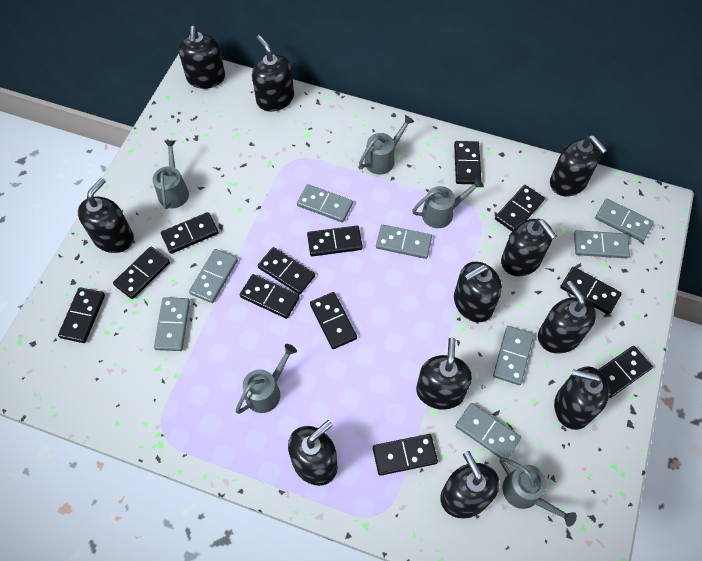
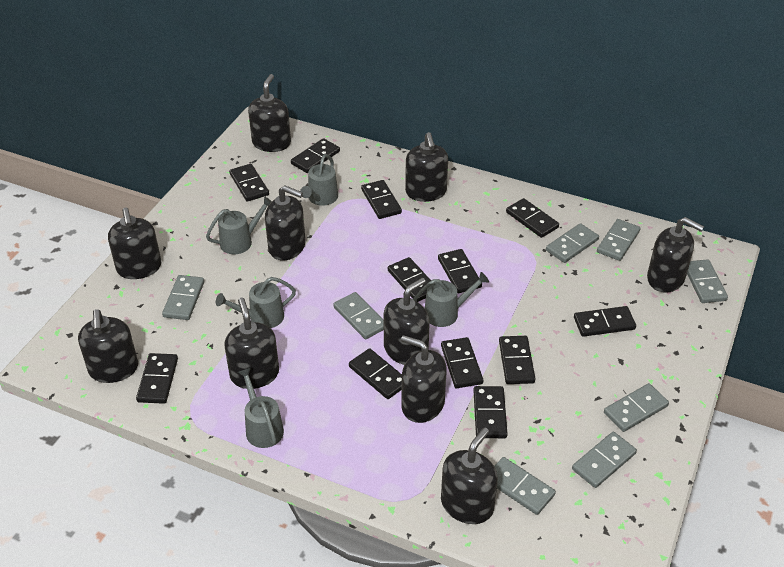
black soap dispenser: 11 -> 10

